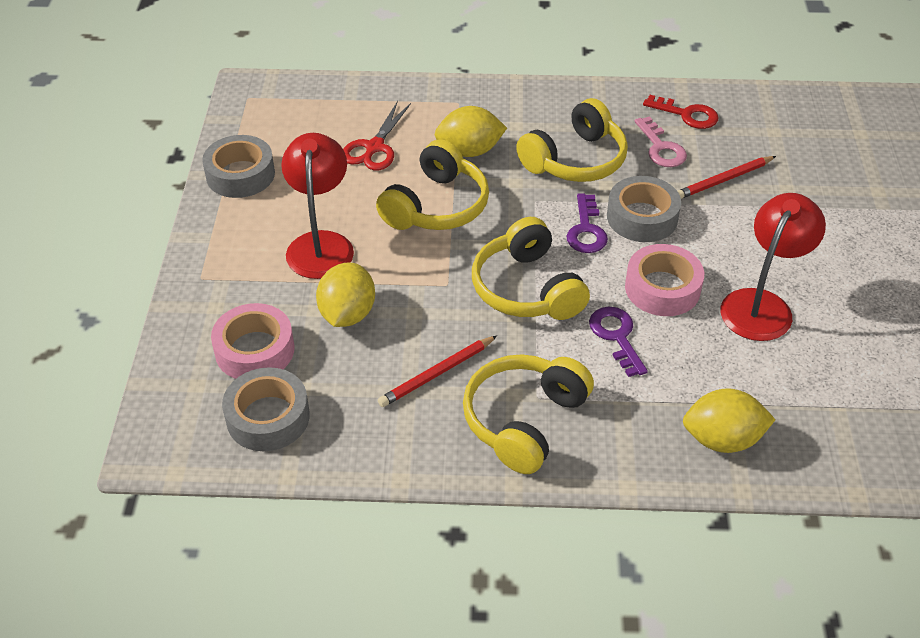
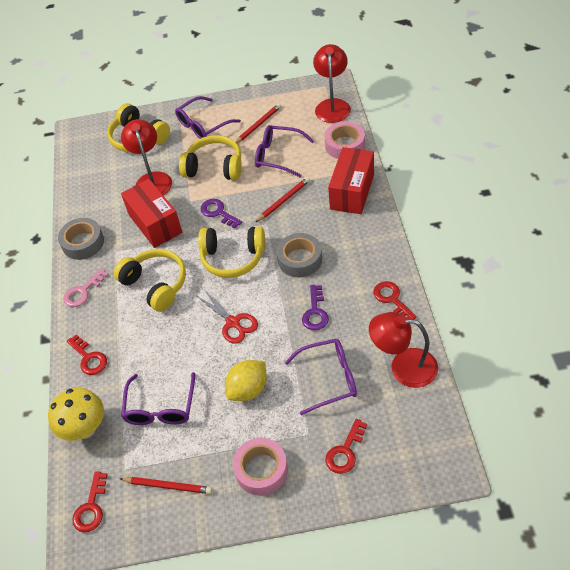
grey tape: 3 -> 2
purple glasses: 0 -> 4
red box: 0 -> 2
red key: 1 -> 4
red lamp: 2 -> 3
red pencil: 2 -> 3
yellow lemon: 3 -> 1
yellow mushroom: 0 -> 1

